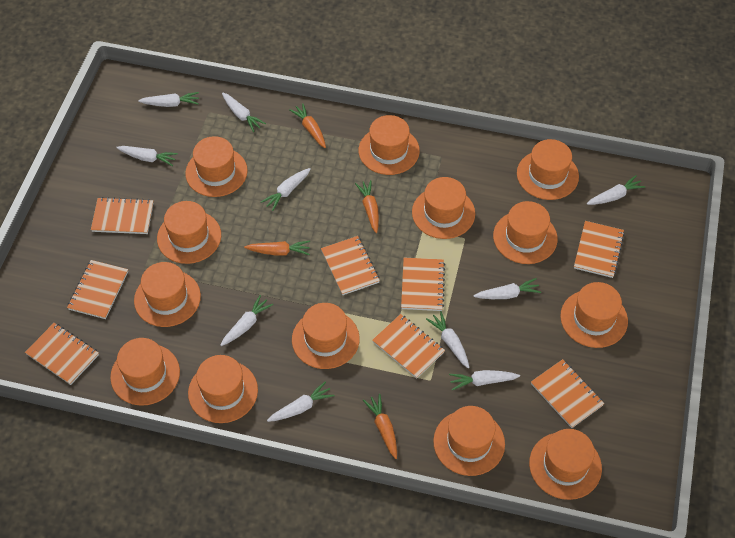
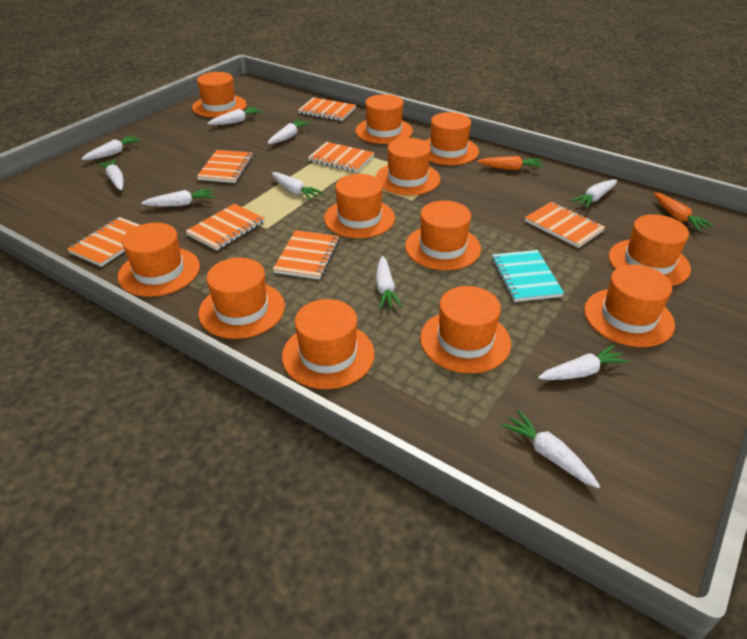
orange carrot: 4 -> 2
orange hat: 13 -> 12
orange notebook: 8 -> 7
turquoise notebook: 0 -> 1

